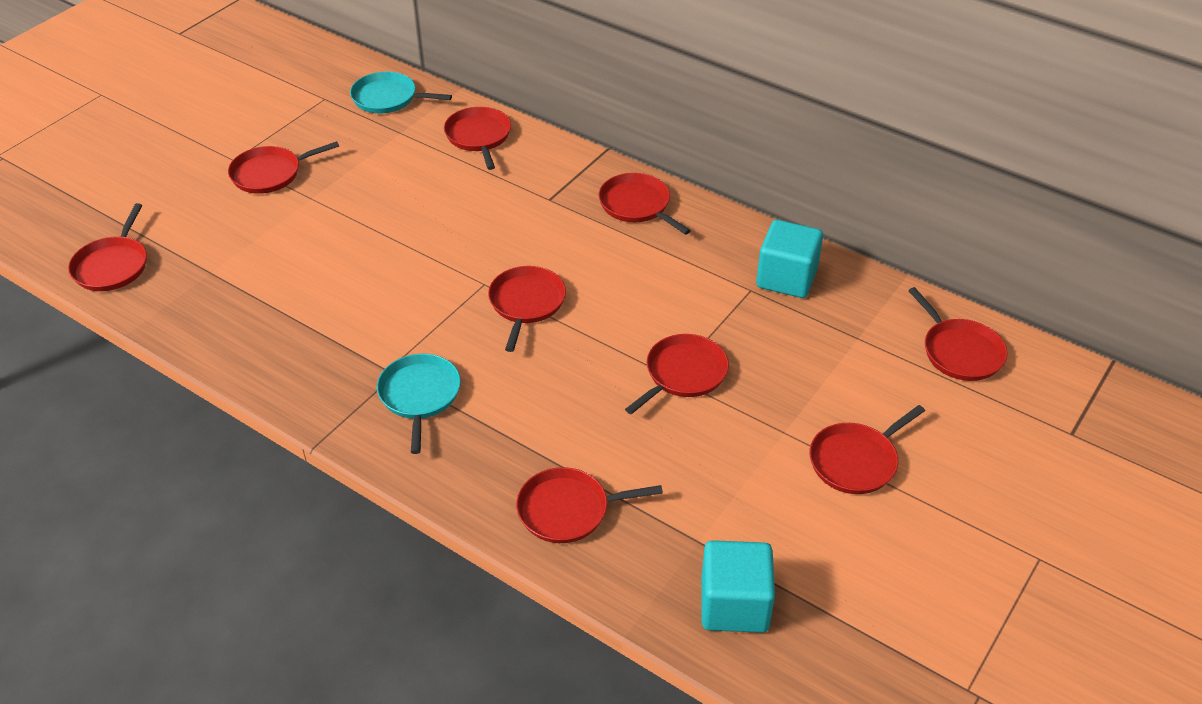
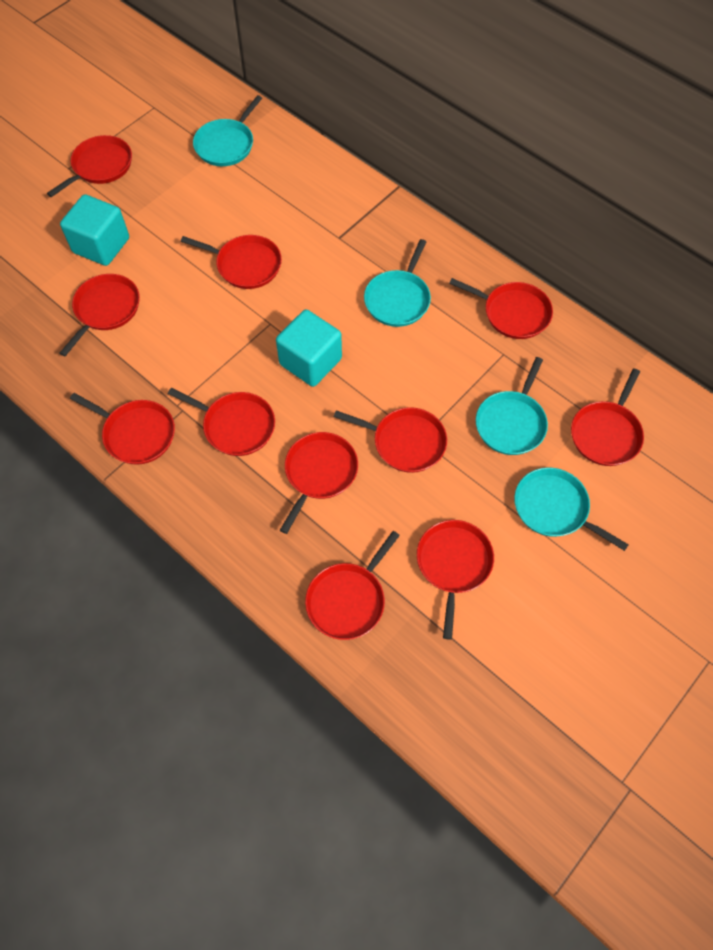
red pan: 9 -> 11
turquoise pan: 2 -> 4

